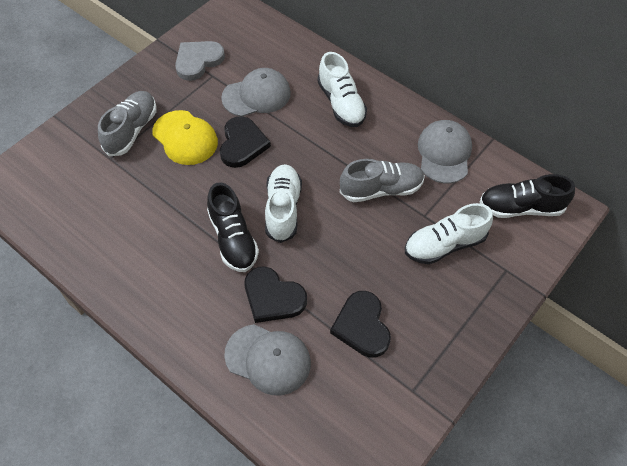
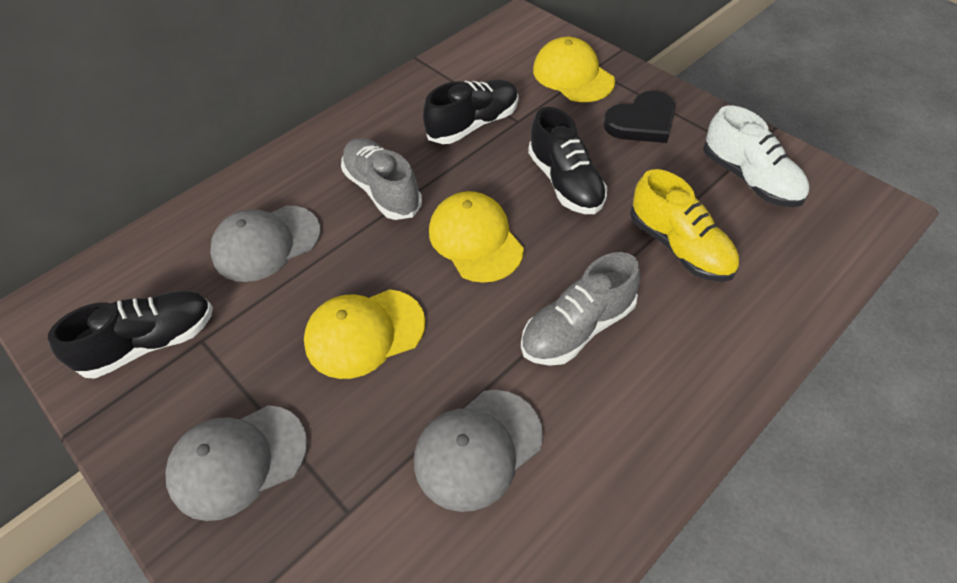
black heart: 3 -> 1
black shoe: 2 -> 3
grey heart: 1 -> 0
white shoe: 3 -> 1
yellow cap: 1 -> 3
yellow shoe: 0 -> 1

